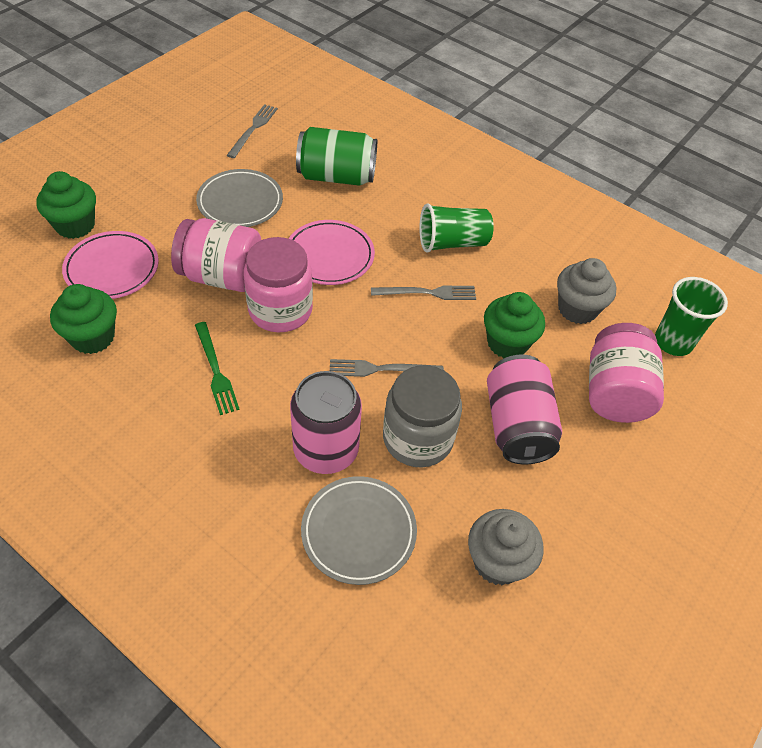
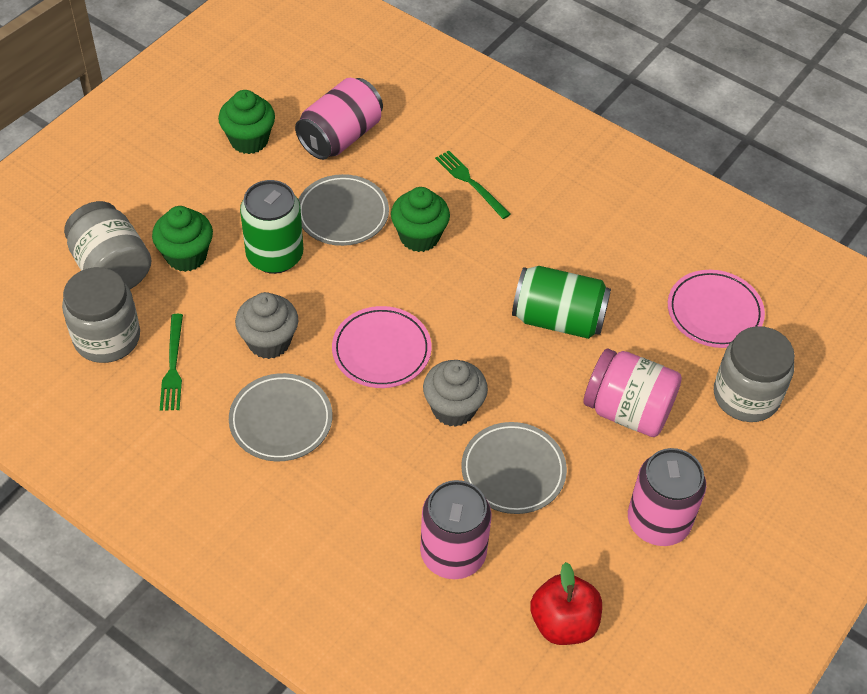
green can: 1 -> 2
green cup: 2 -> 0
green fork: 1 -> 2
grey fork: 3 -> 0
grey jar: 1 -> 3
grey plate: 2 -> 3
pink can: 2 -> 3
pink jar: 3 -> 1
red apple: 0 -> 1

